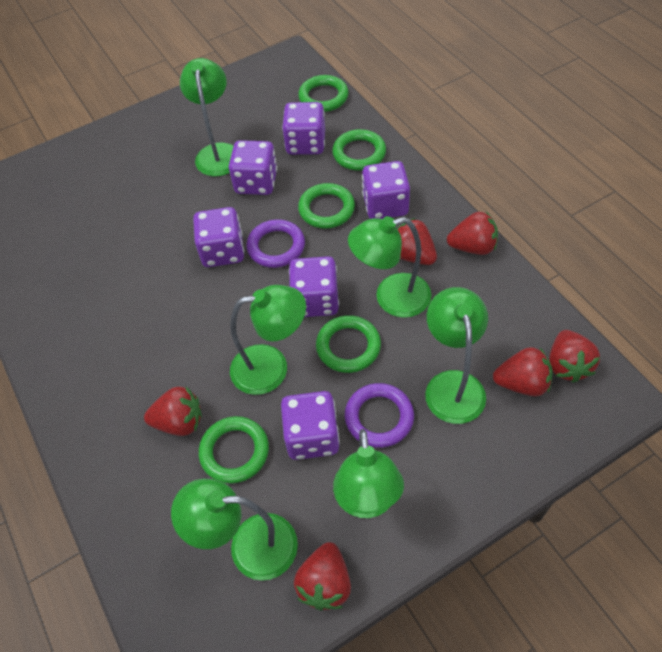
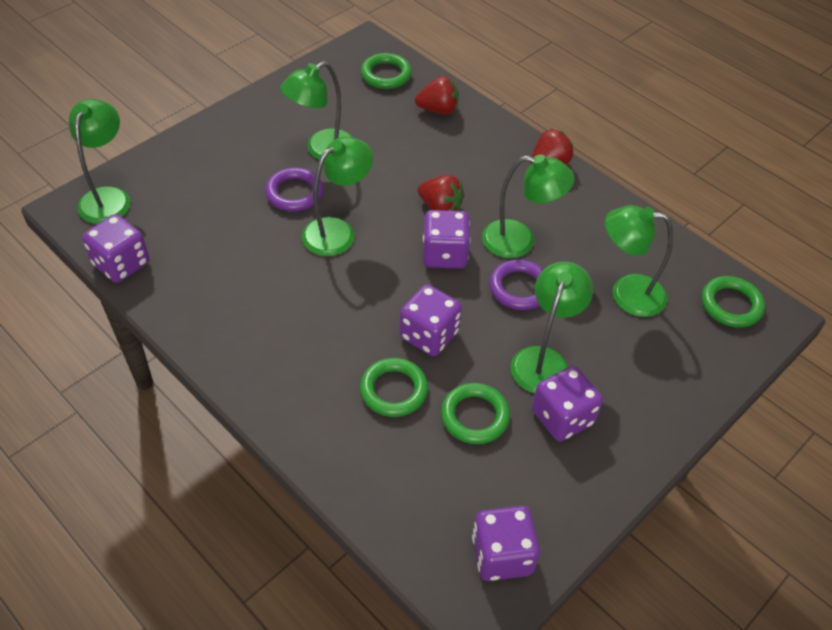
green ring: 5 -> 4
purple dice: 6 -> 5
red strawberry: 6 -> 3

